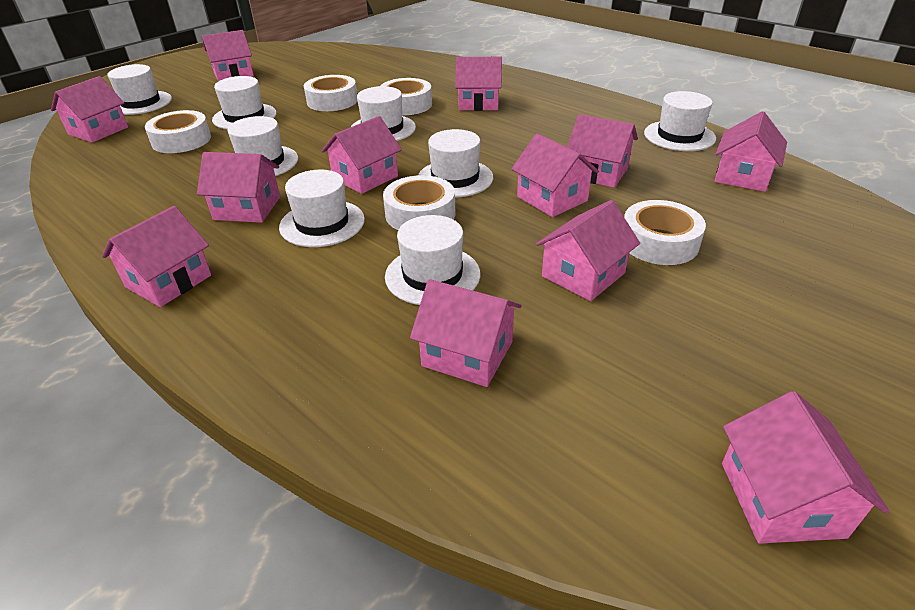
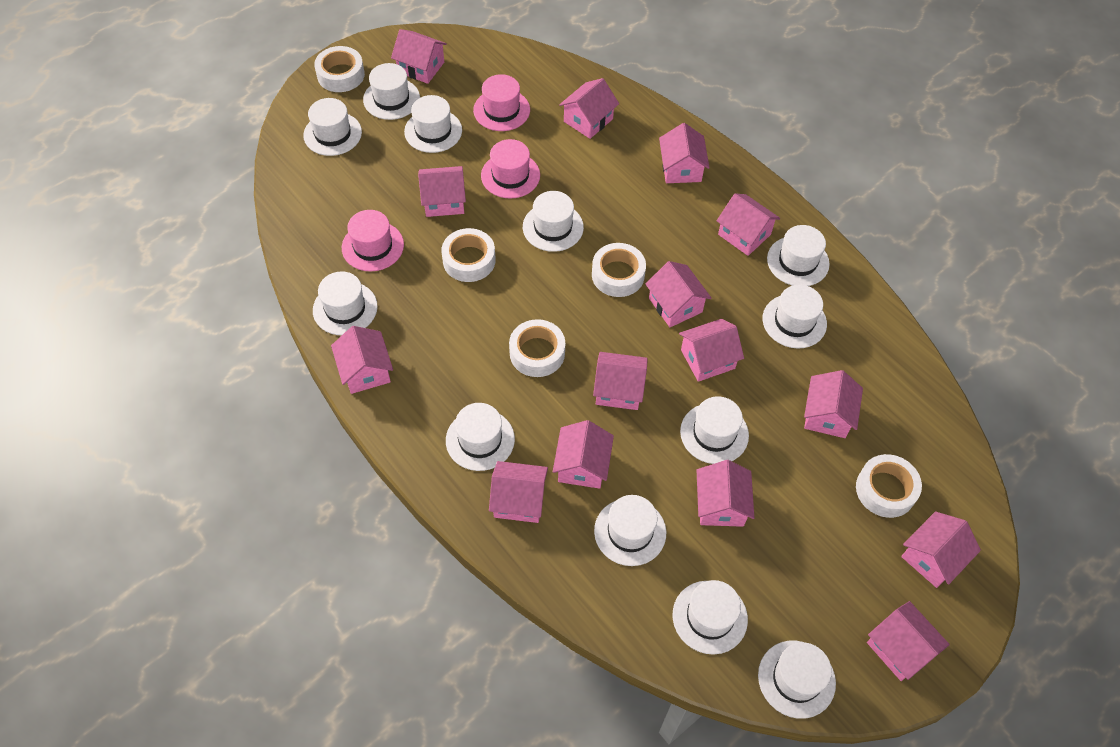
pink hat: 0 -> 3
pink house: 12 -> 15
white hat: 8 -> 12

